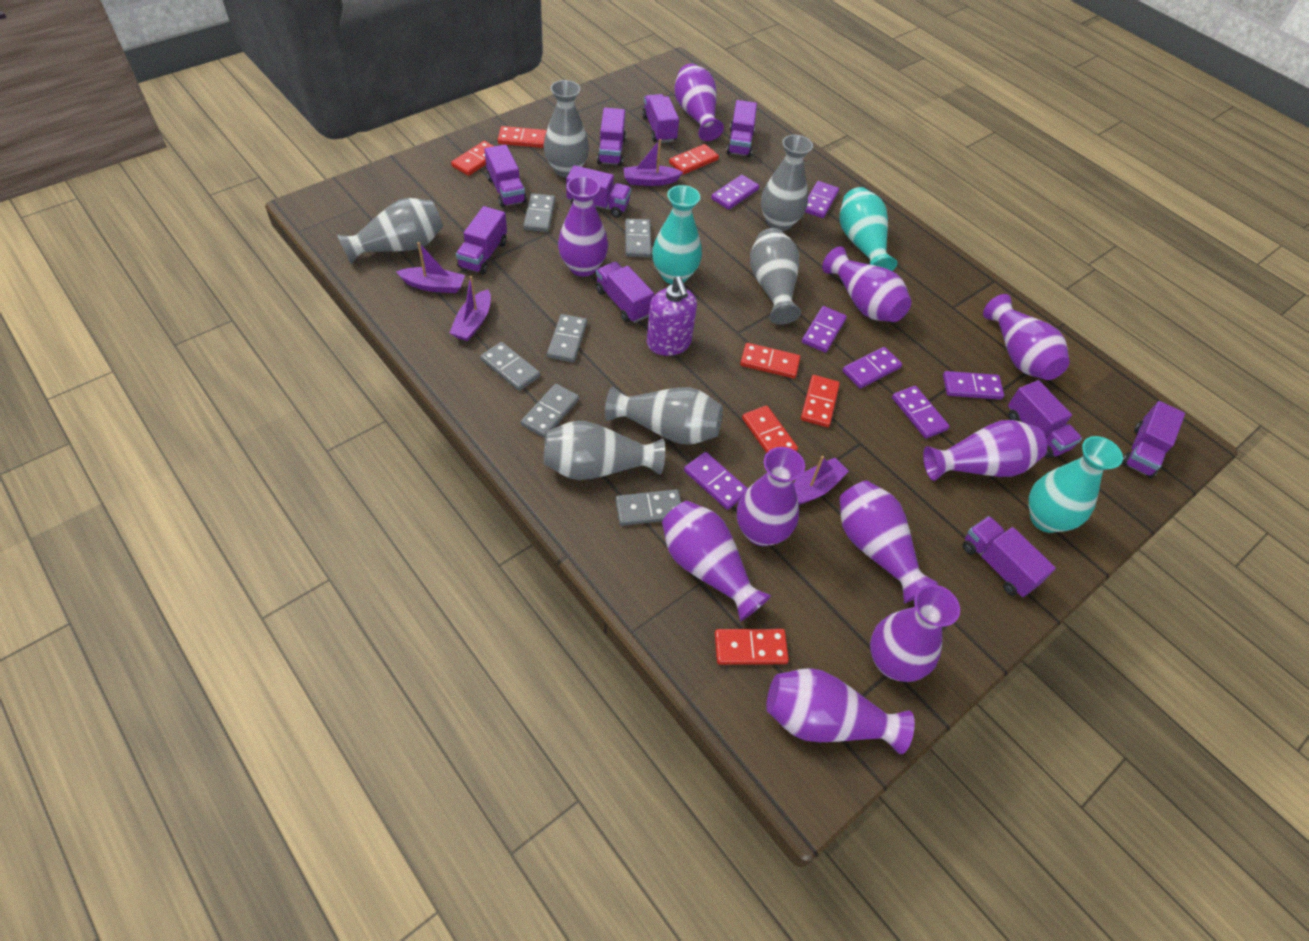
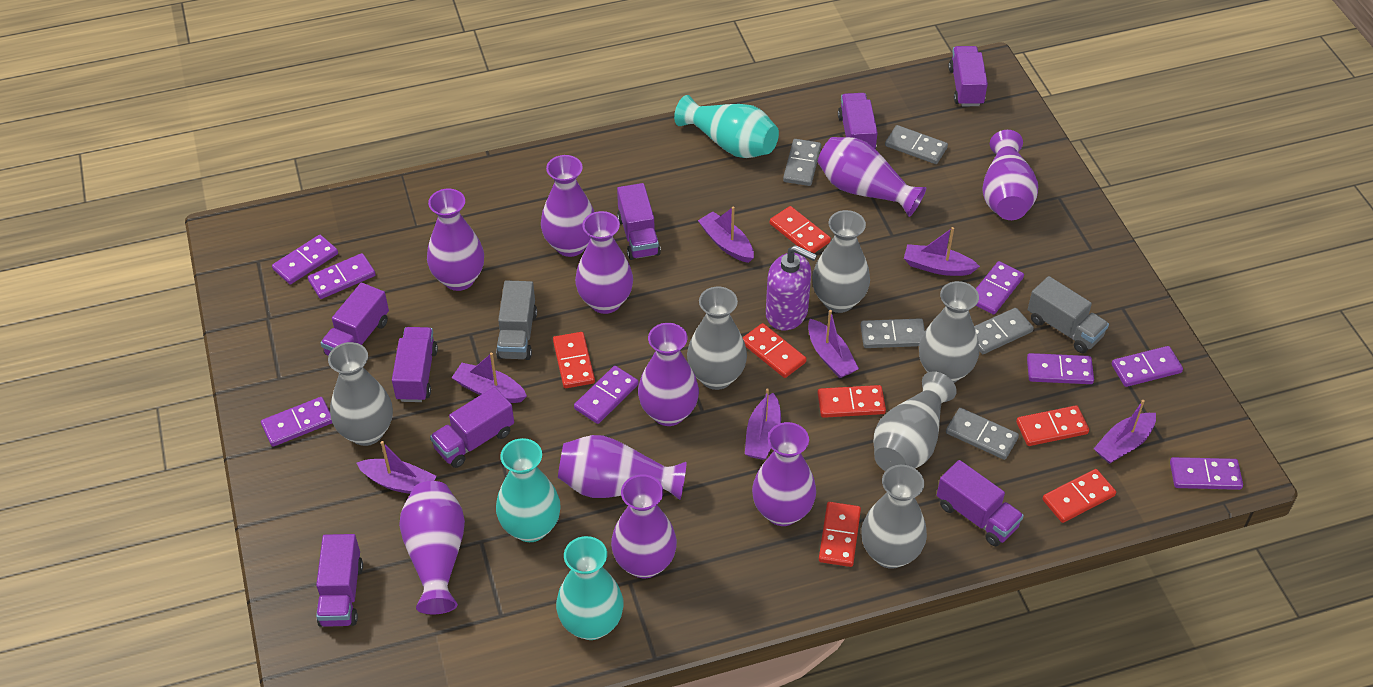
grey domino: 6 -> 5
grey truck: 0 -> 2
purple boat: 4 -> 7
purple domino: 7 -> 8
purple truck: 10 -> 8

